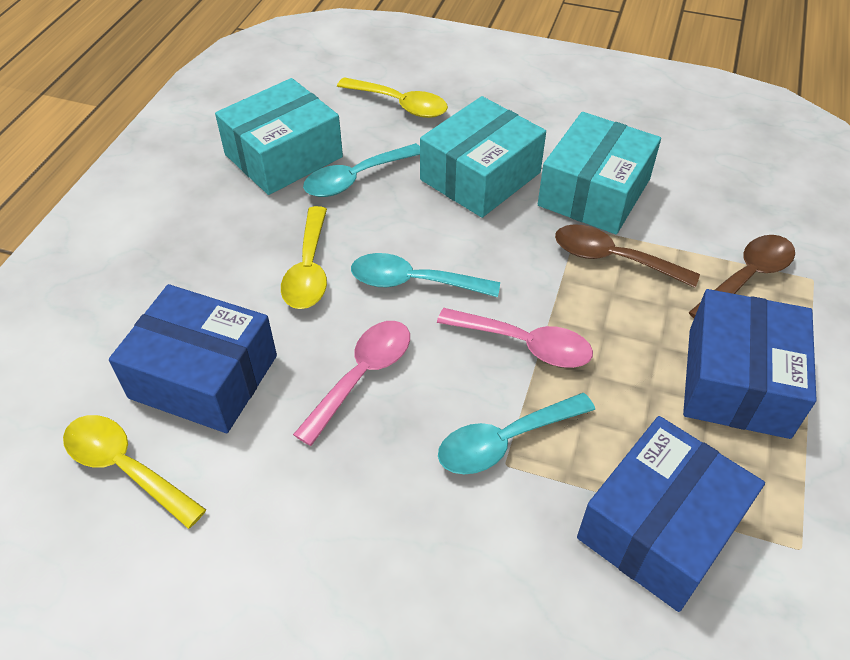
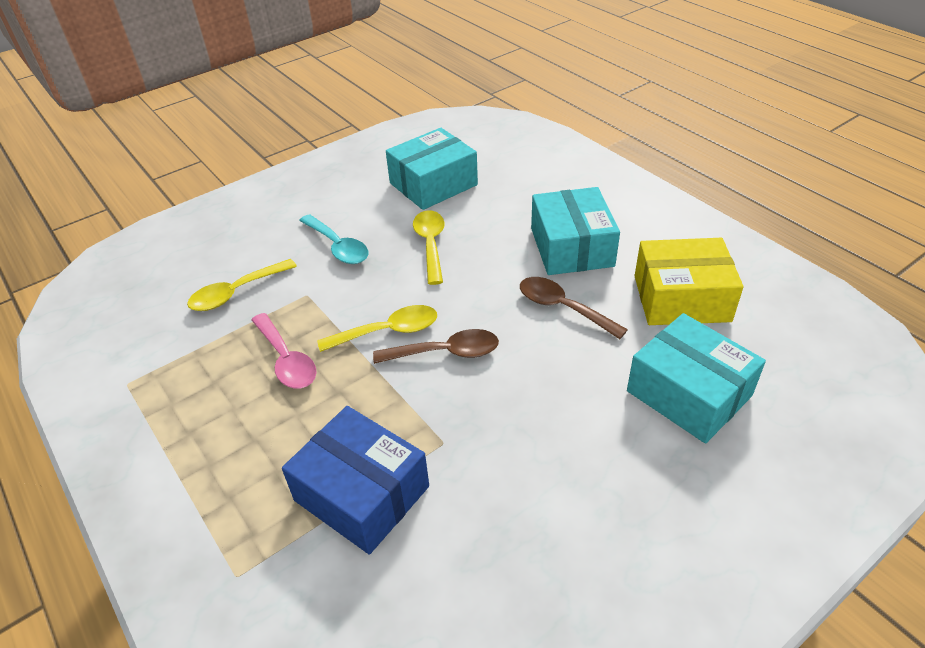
blue box: 3 -> 1
pink spoon: 2 -> 1
turquoise spoon: 3 -> 1
yellow box: 0 -> 1

